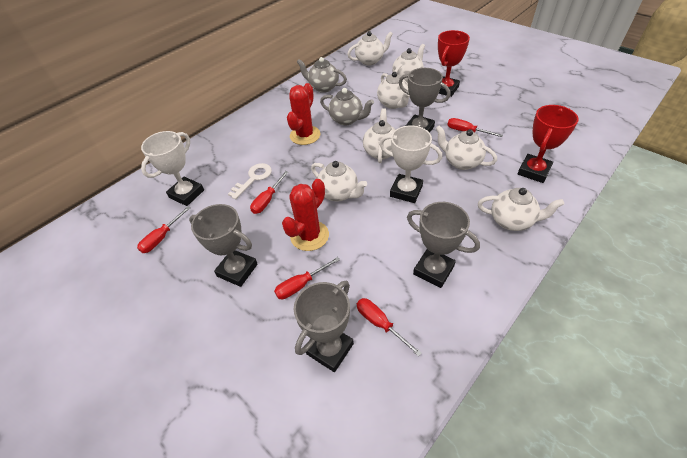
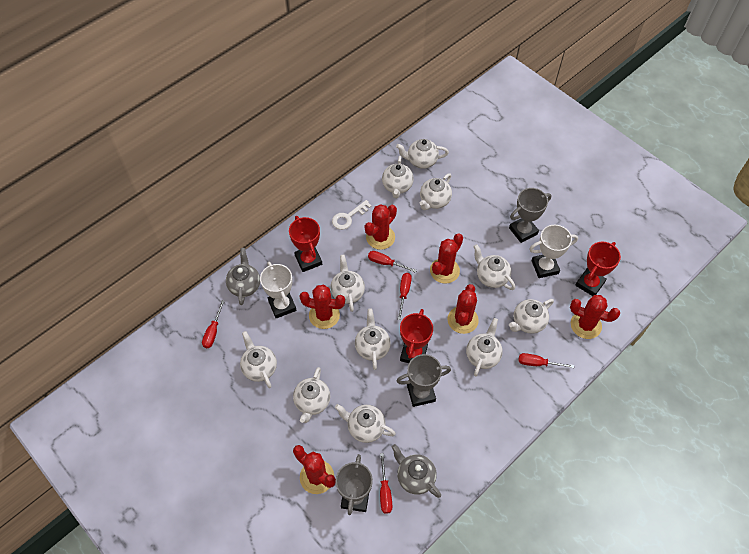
grey trophy: 4 -> 3
red cactus: 2 -> 6
red trophy: 2 -> 3
white teapot: 7 -> 11

